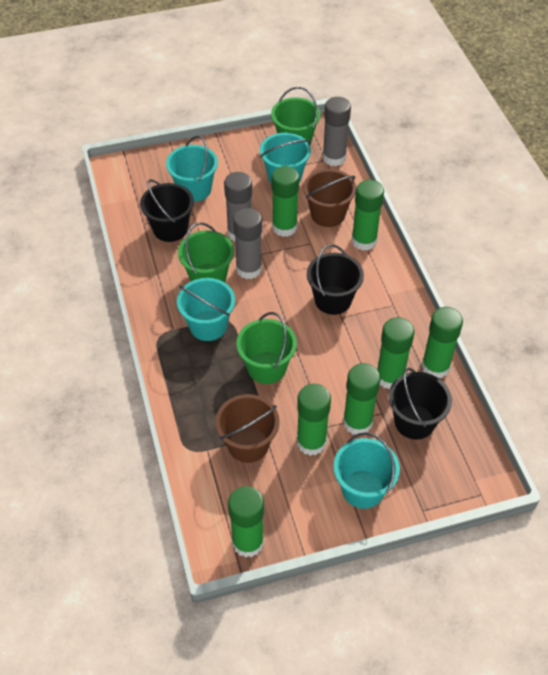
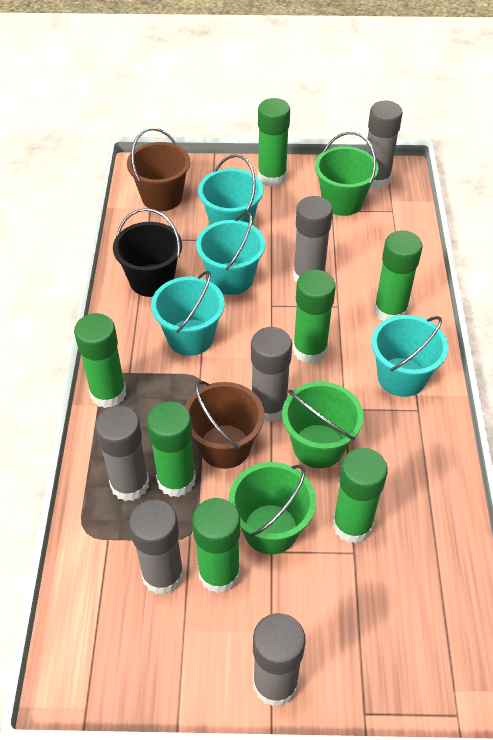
black bucket: 3 -> 1
grey glue stick: 3 -> 6

